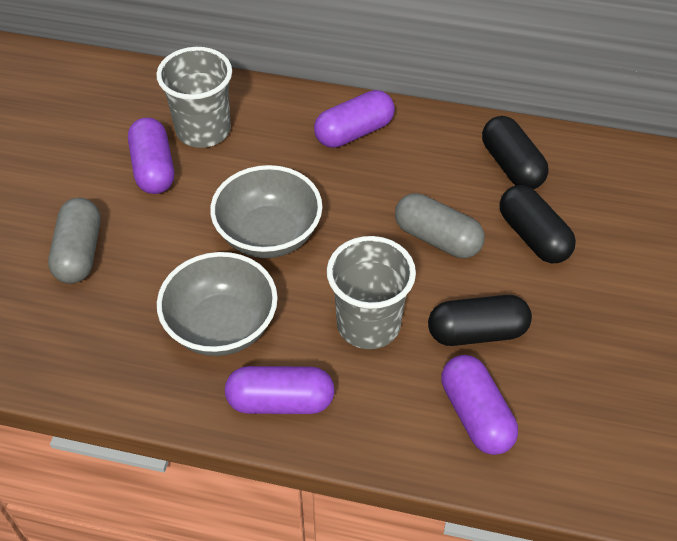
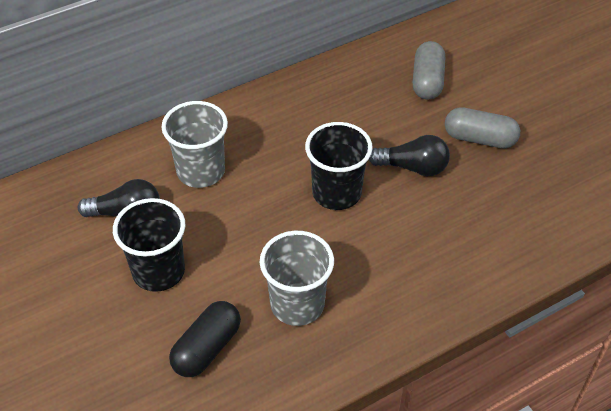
black capsule: 3 -> 1
black cup: 0 -> 2
black light bulb: 0 -> 2
grey bowl: 2 -> 0
purple capsule: 4 -> 0

